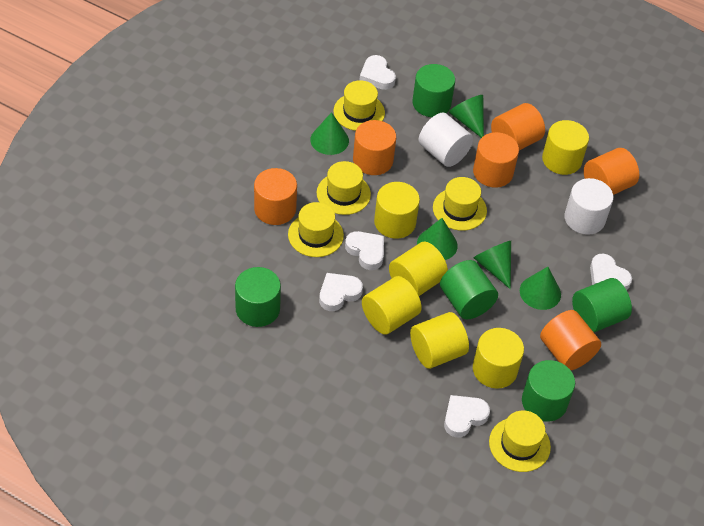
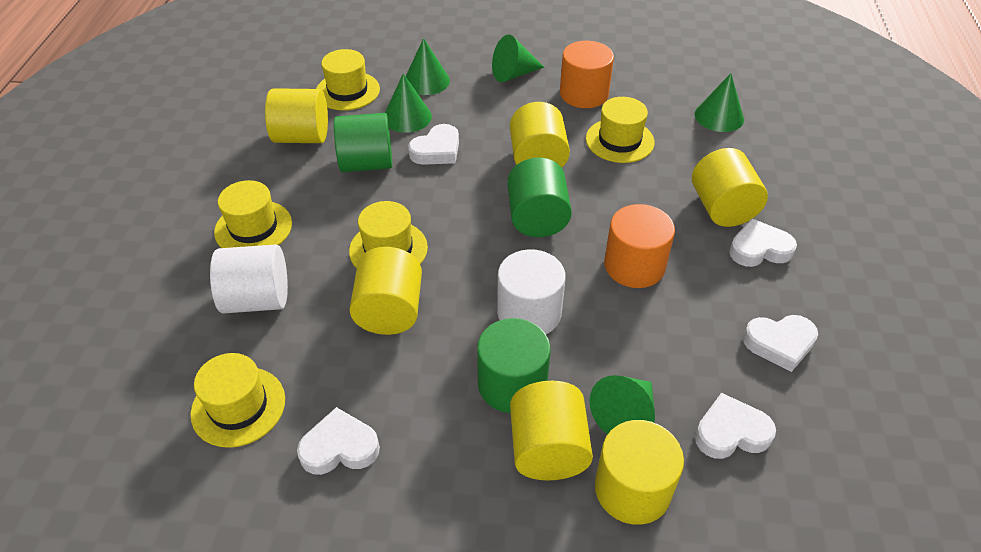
green cylinder: 5 -> 3
orange cylinder: 6 -> 2

